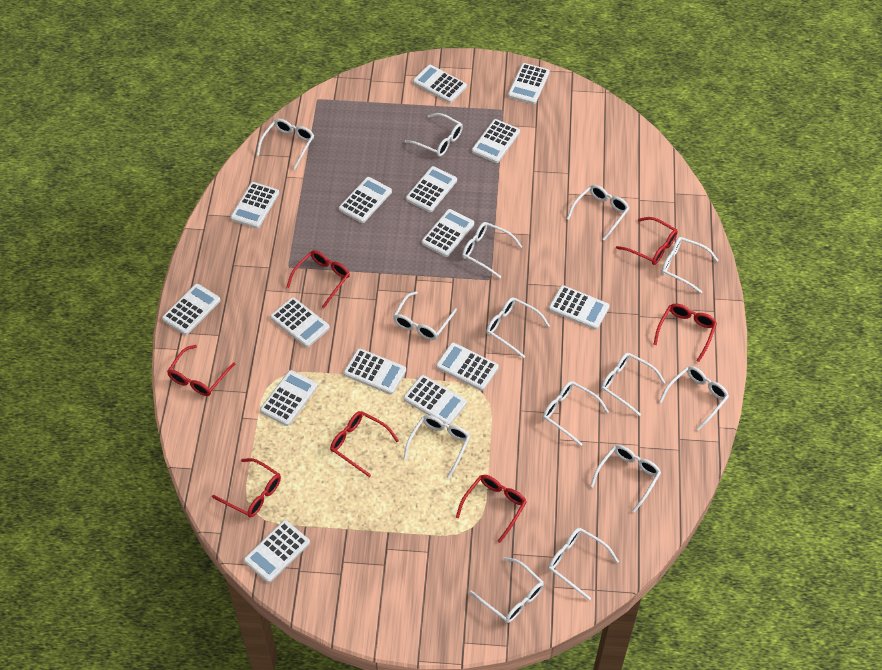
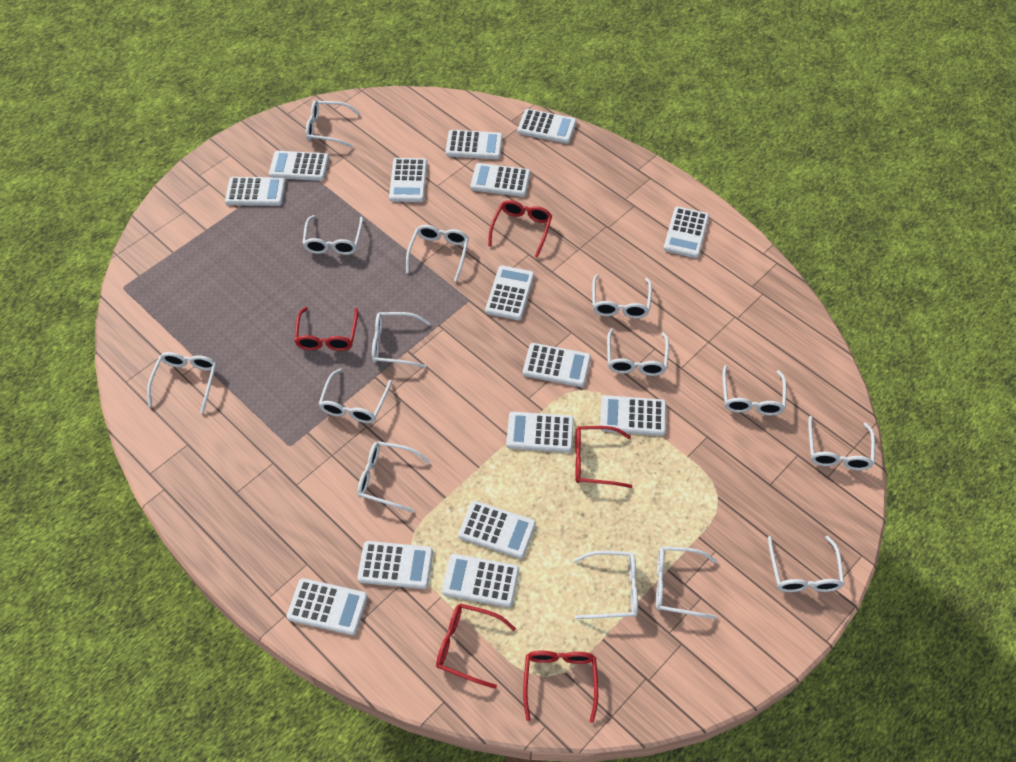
red glasses: 7 -> 5

